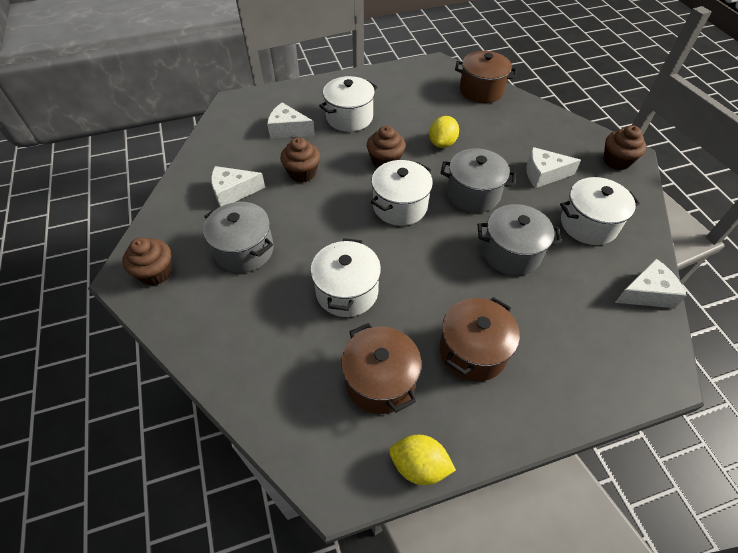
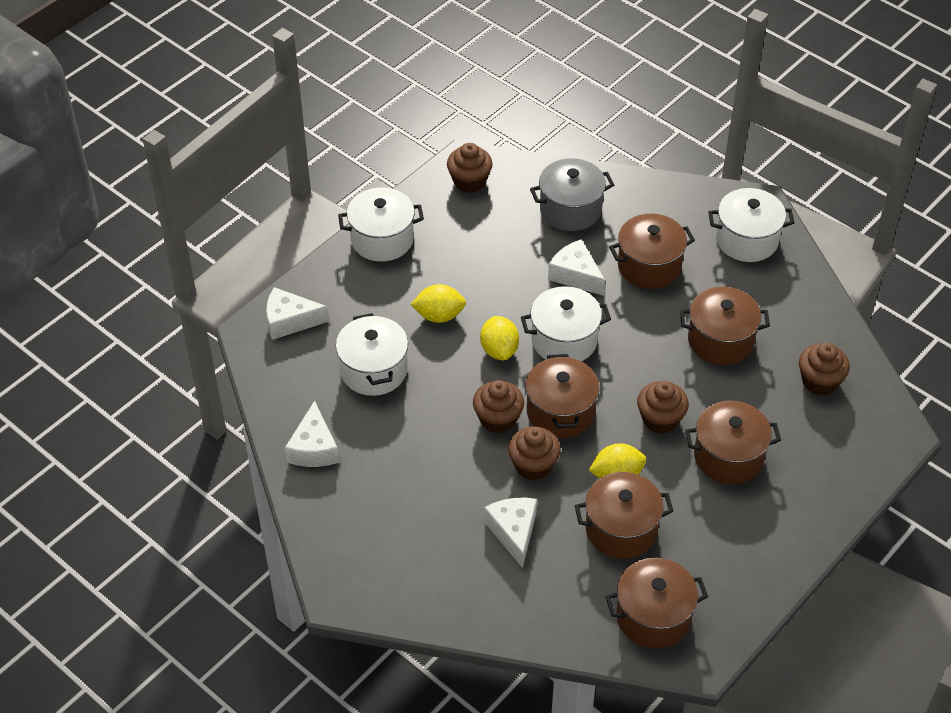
brown cupcake: 4 -> 5
brown pot: 3 -> 6
grey pot: 3 -> 1
yellow lemon: 2 -> 3

